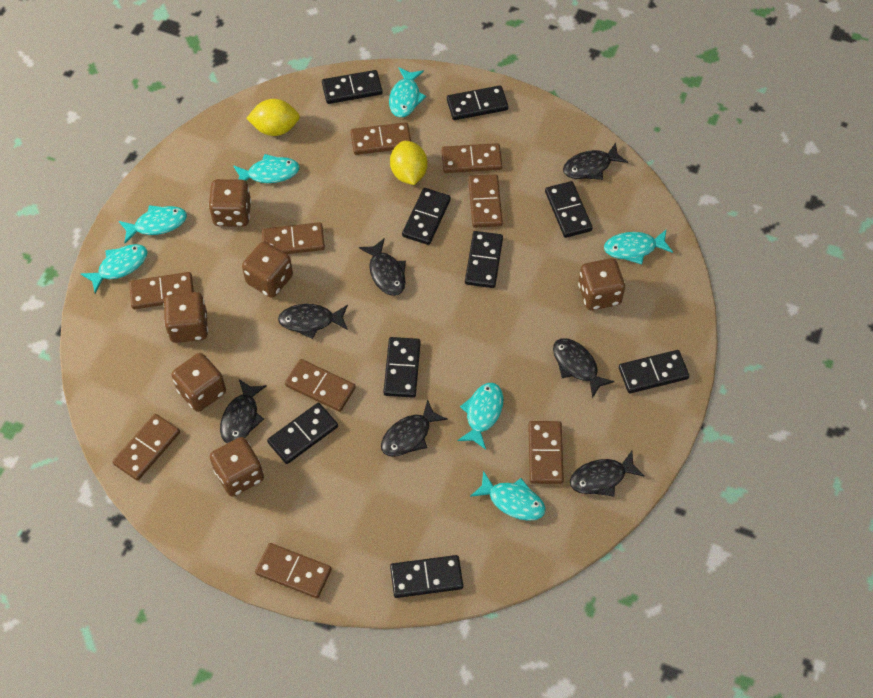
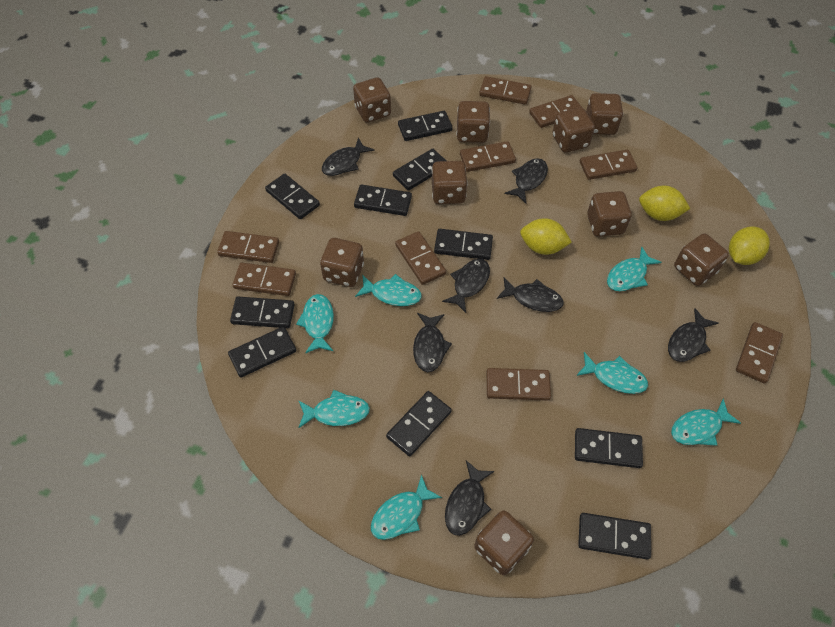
black domino: 9 -> 10
brown dice: 6 -> 9
yellow lemon: 2 -> 3

